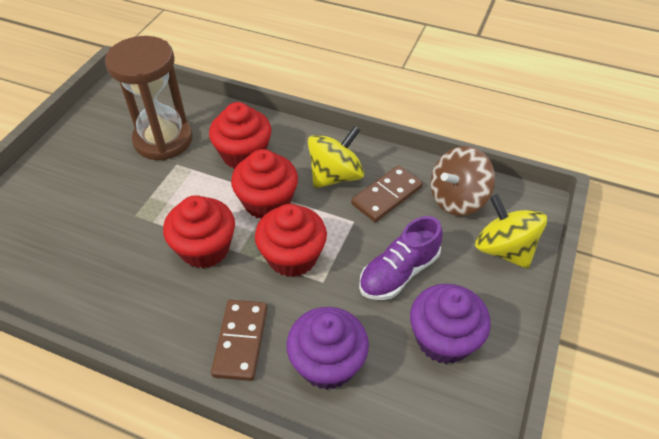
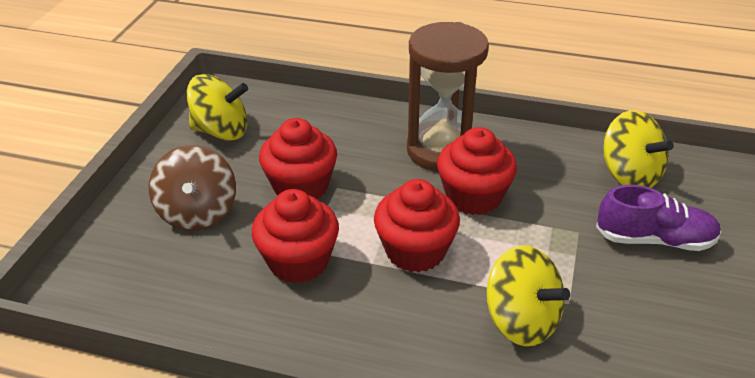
brown domino: 2 -> 0
purple cupcake: 2 -> 0
yellow spinning top: 2 -> 3

